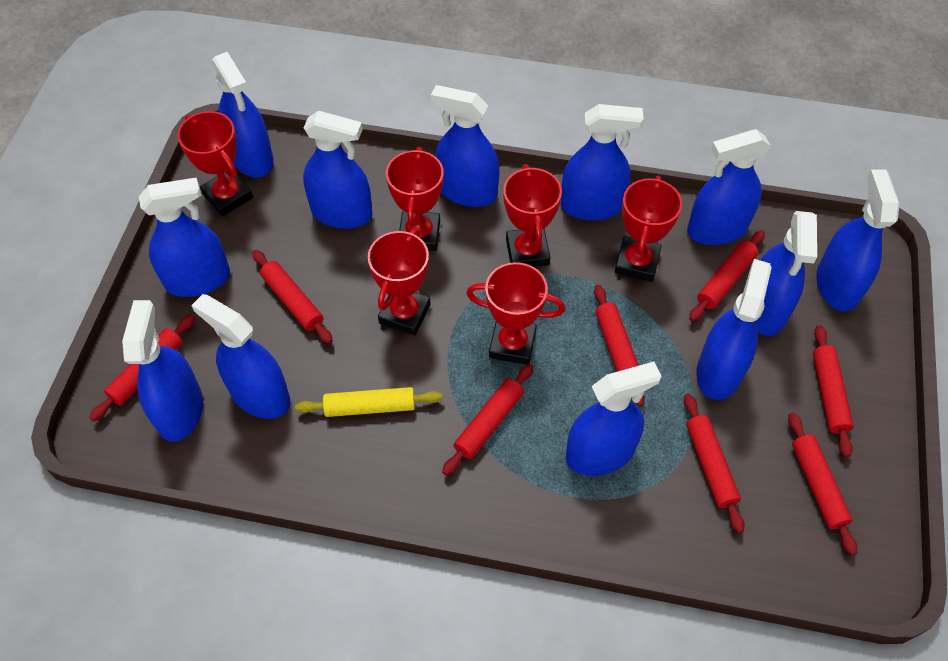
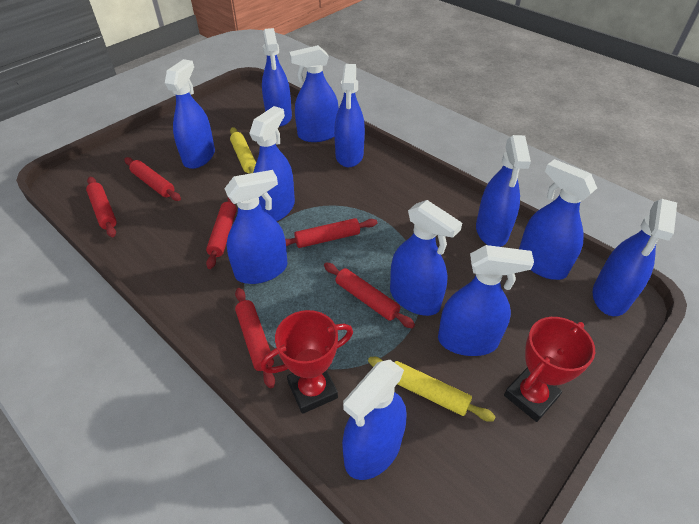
red rolling pin: 8 -> 6
red trophy: 6 -> 2
yellow rolling pin: 1 -> 2

